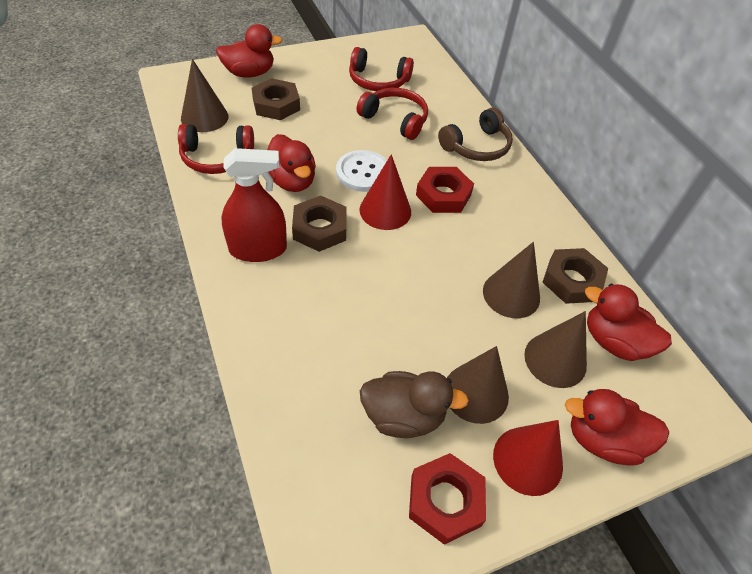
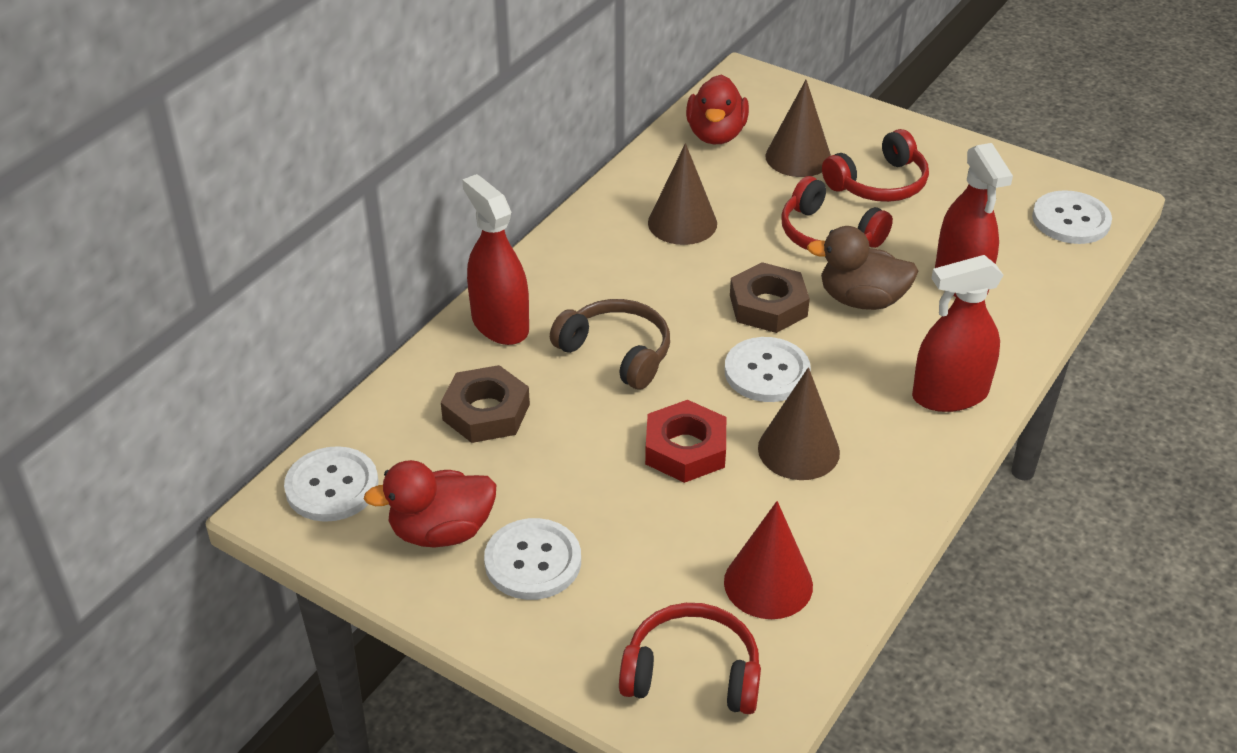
brown cone: 4 -> 3
brown nut: 3 -> 2
red cone: 2 -> 1
red duck: 4 -> 2
red nut: 2 -> 1
red spray bottle: 1 -> 3
white button: 1 -> 4

